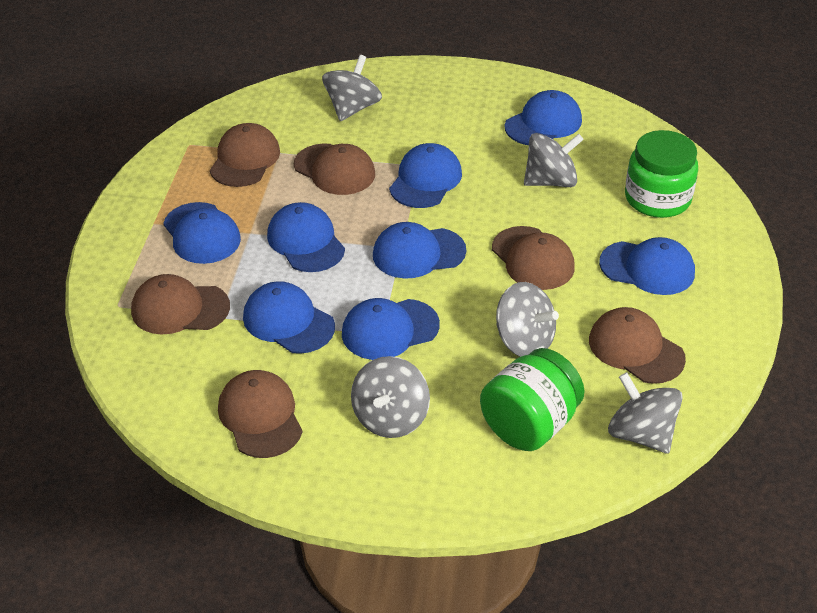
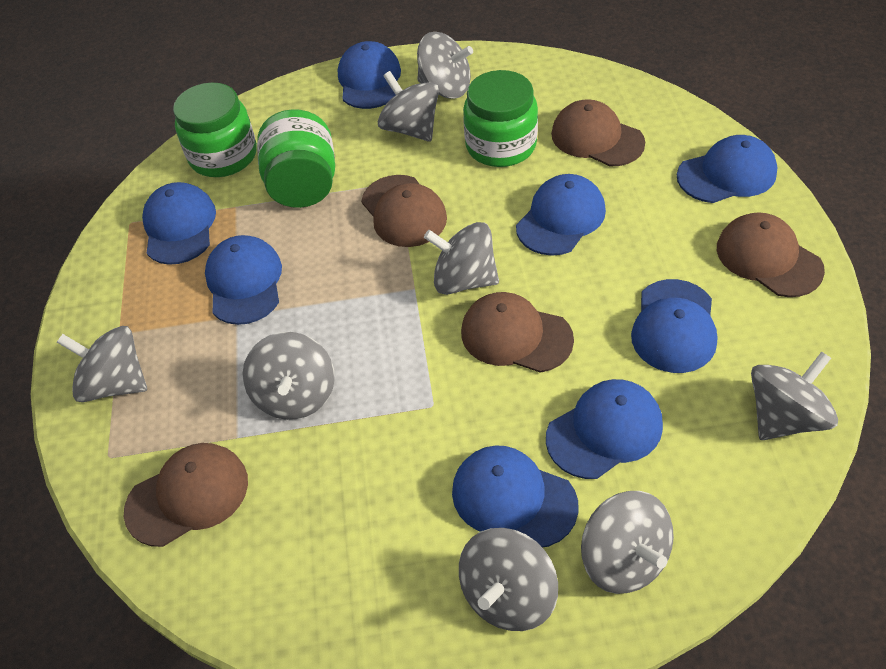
brown cap: 6 -> 5
green jar: 2 -> 3
grey spinning top: 5 -> 8

